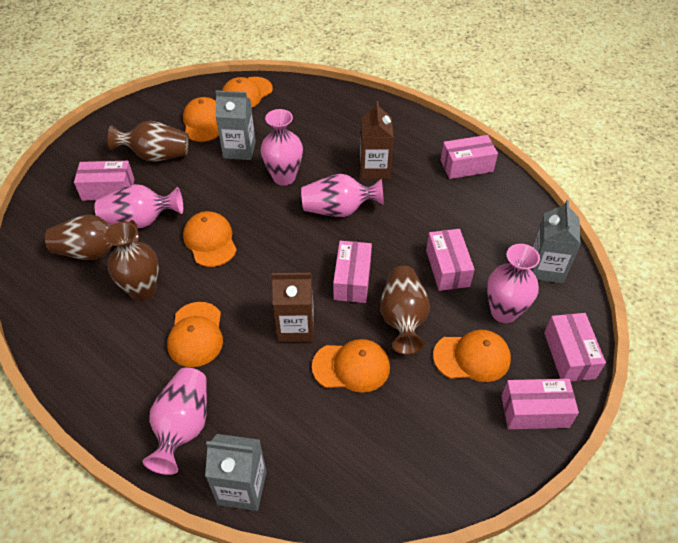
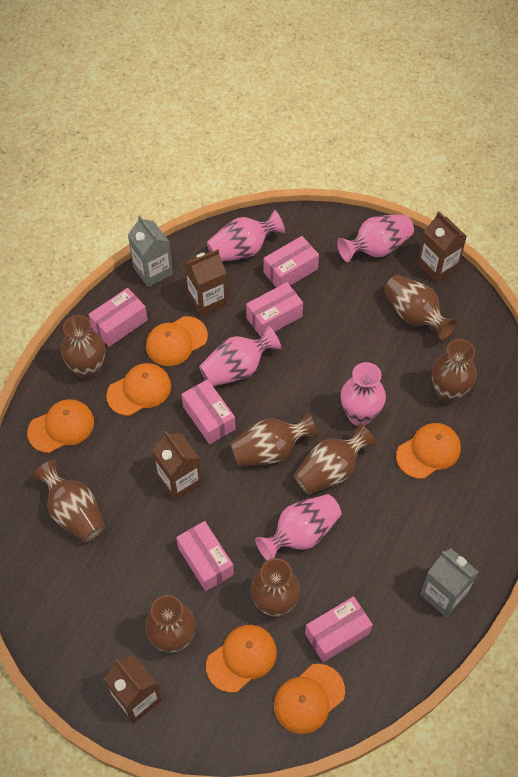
brown carton: 2 -> 4
brown vase: 4 -> 8
grey carton: 3 -> 2

